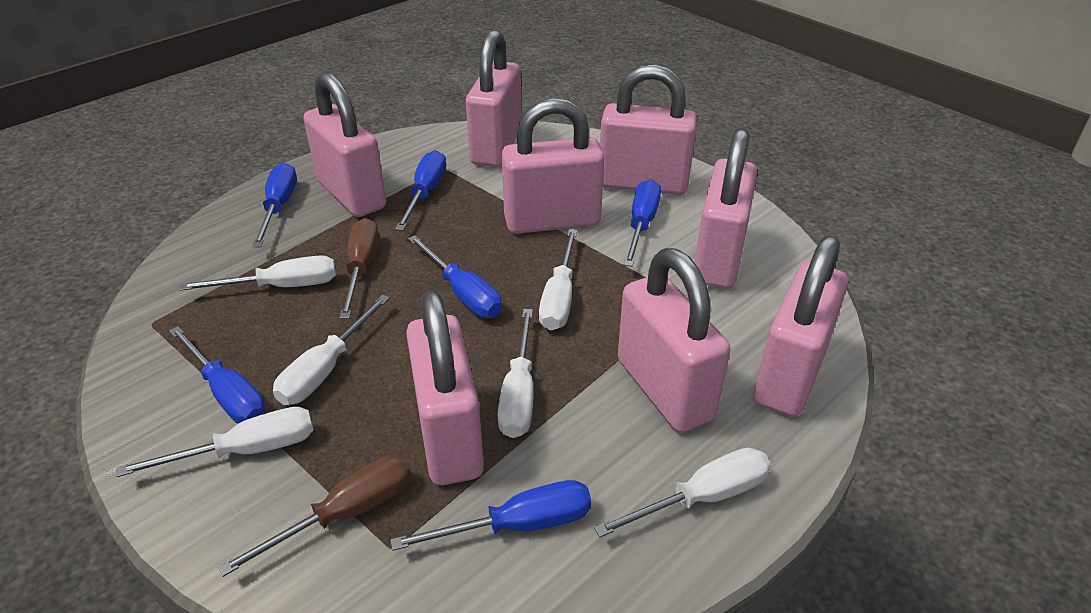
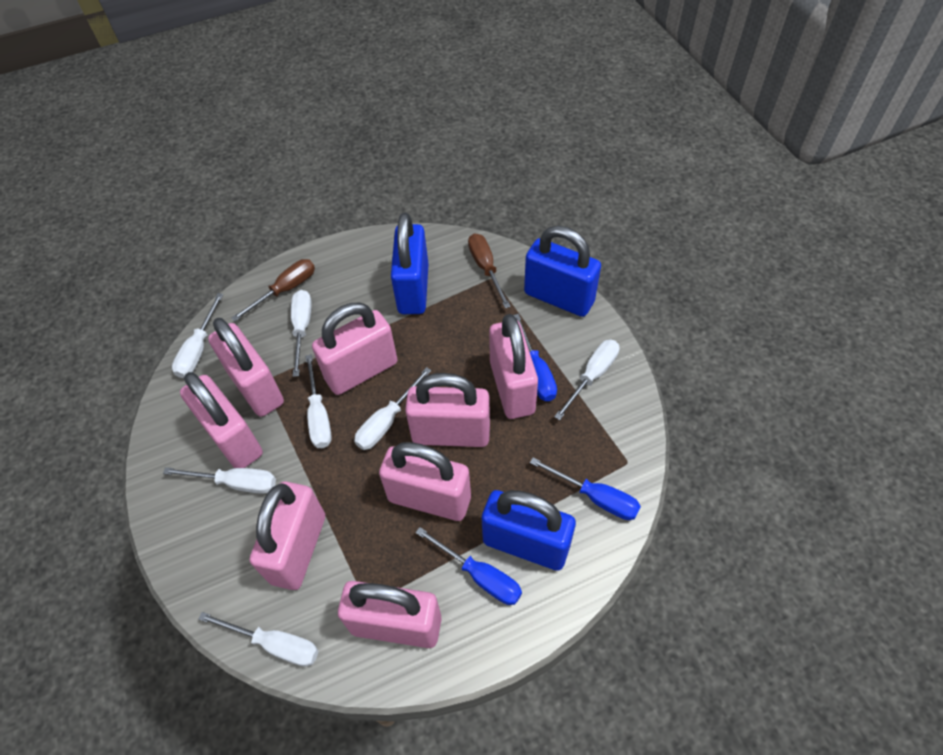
blue padlock: 0 -> 3
blue screwdriver: 6 -> 3
white screwdriver: 6 -> 7

